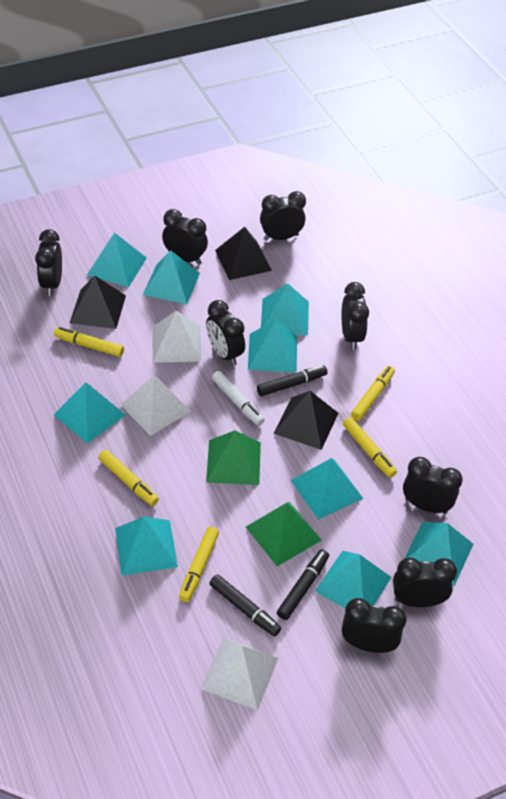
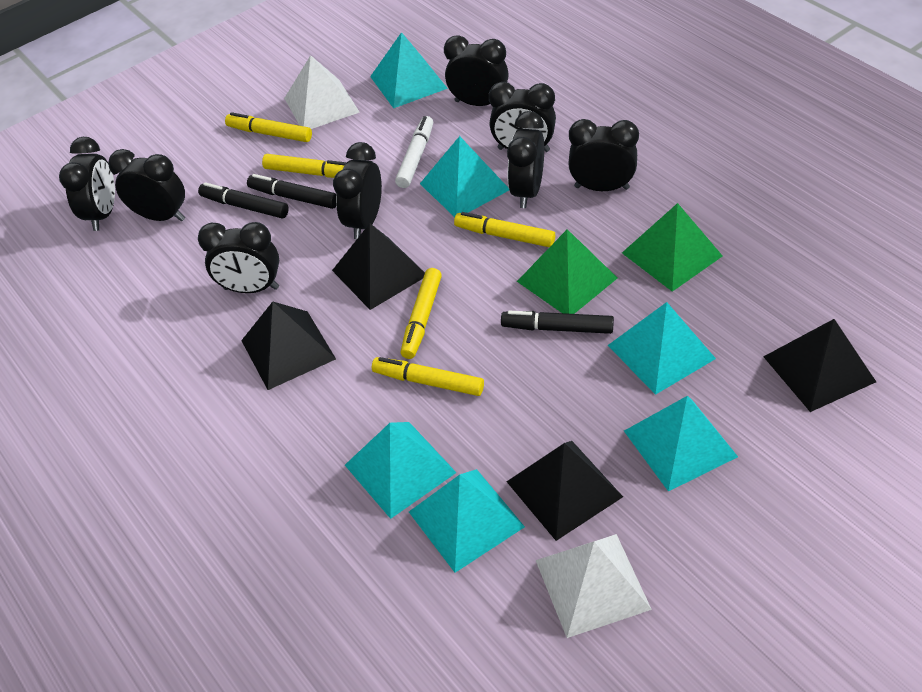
black pyramid: 3 -> 4
turquoise pyramid: 9 -> 6
white pyramid: 3 -> 2

